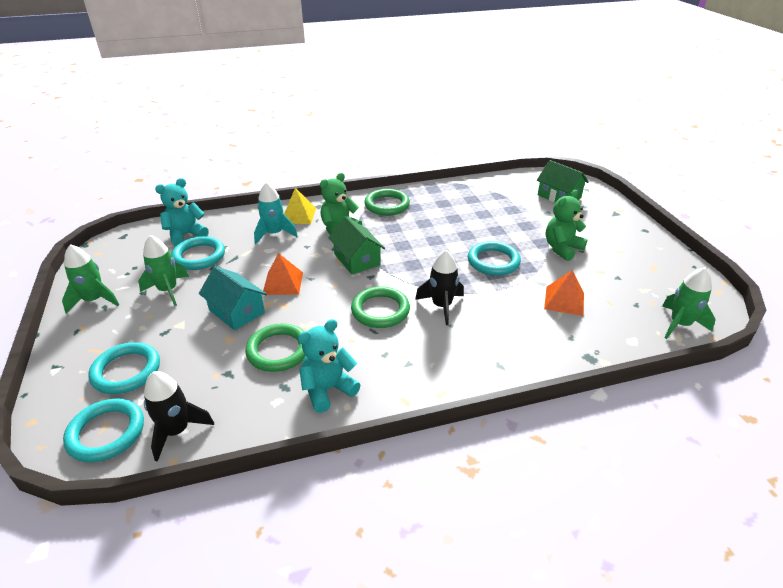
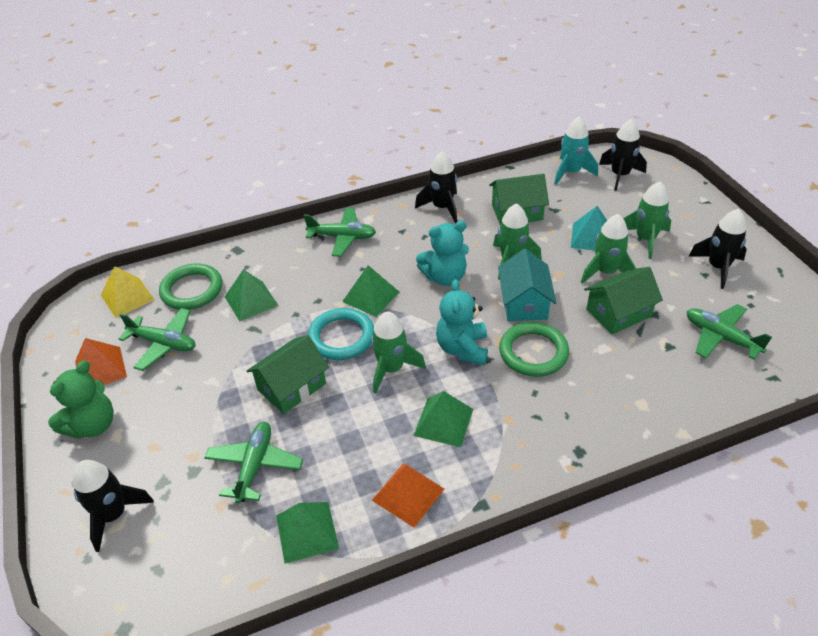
black rocket: 2 -> 4
green house: 2 -> 3
green plane: 0 -> 4
green pyramid: 0 -> 4
green ring: 3 -> 2
green rocket: 3 -> 4
green teddy bear: 2 -> 1
turquoise pyramid: 0 -> 1
turquoise ring: 4 -> 1

